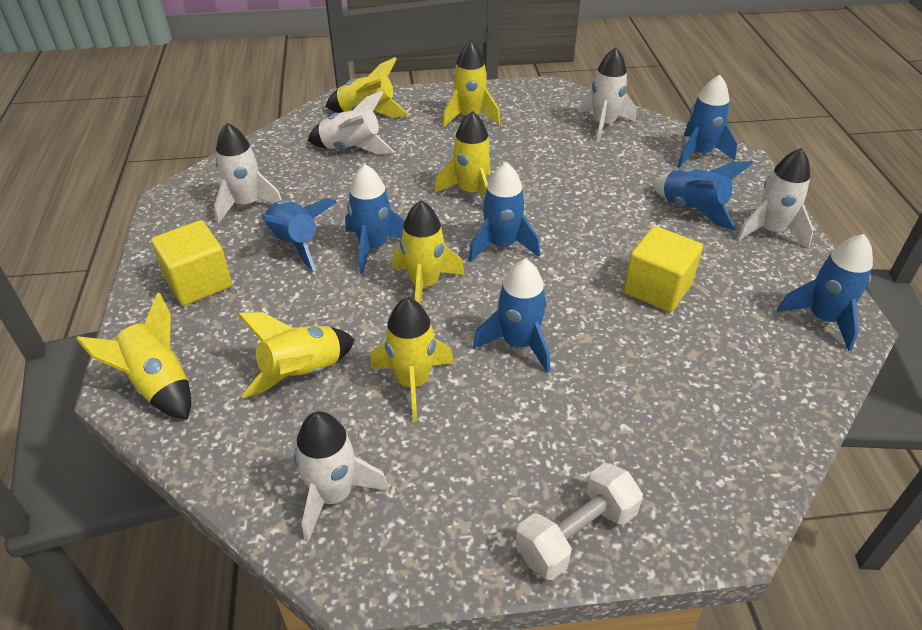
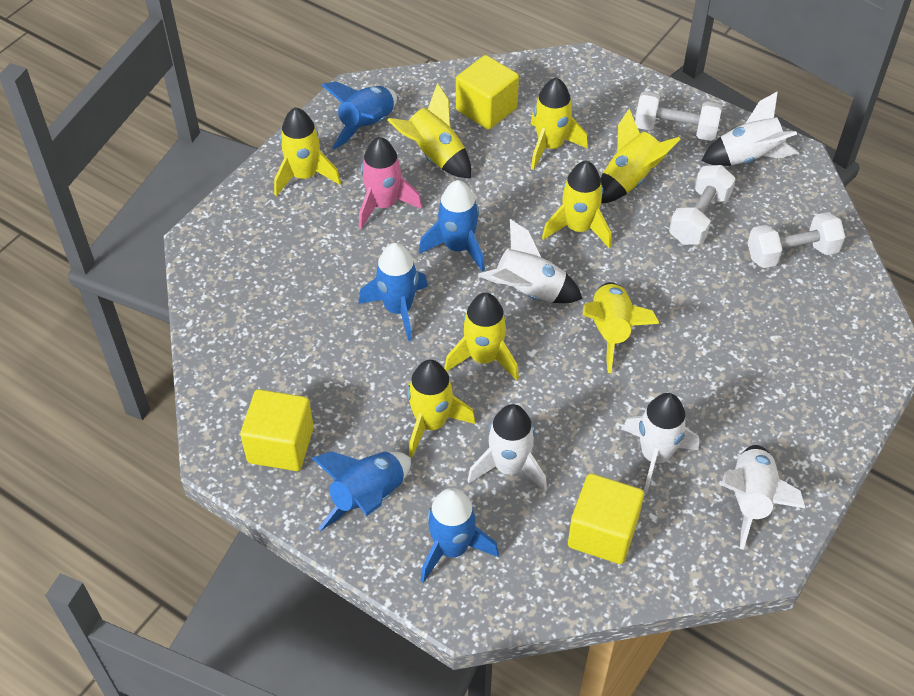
blue rocket: 7 -> 5
pink rocket: 0 -> 1
white dumbbell: 1 -> 3
yellow cube: 2 -> 3
yellow rocket: 7 -> 8

